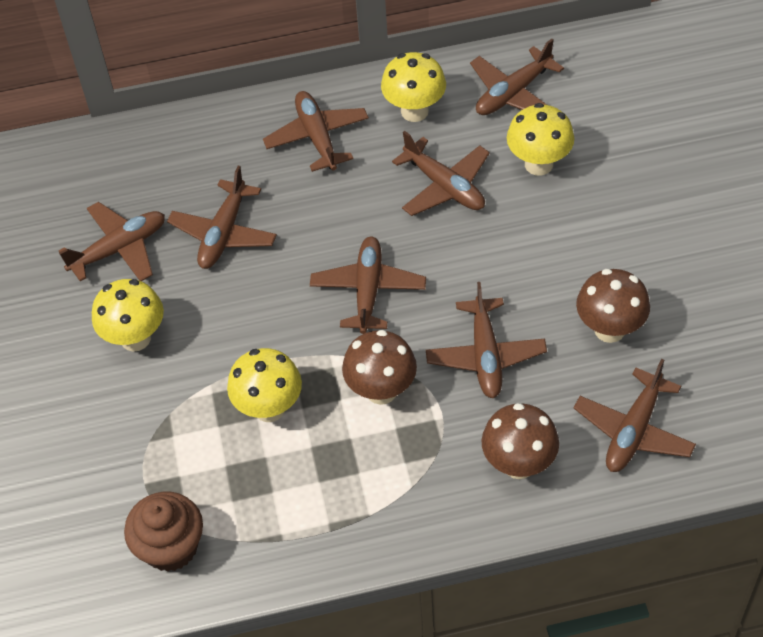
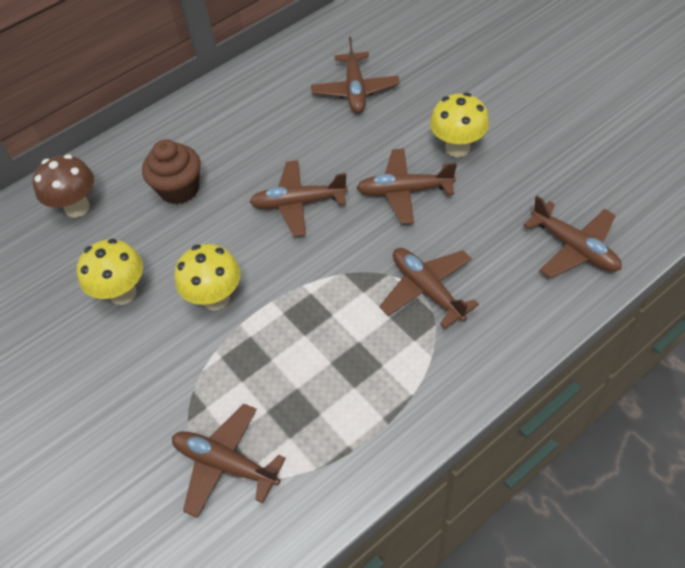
brown mushroom: 3 -> 1
brown plane: 8 -> 6
yellow mushroom: 4 -> 3

